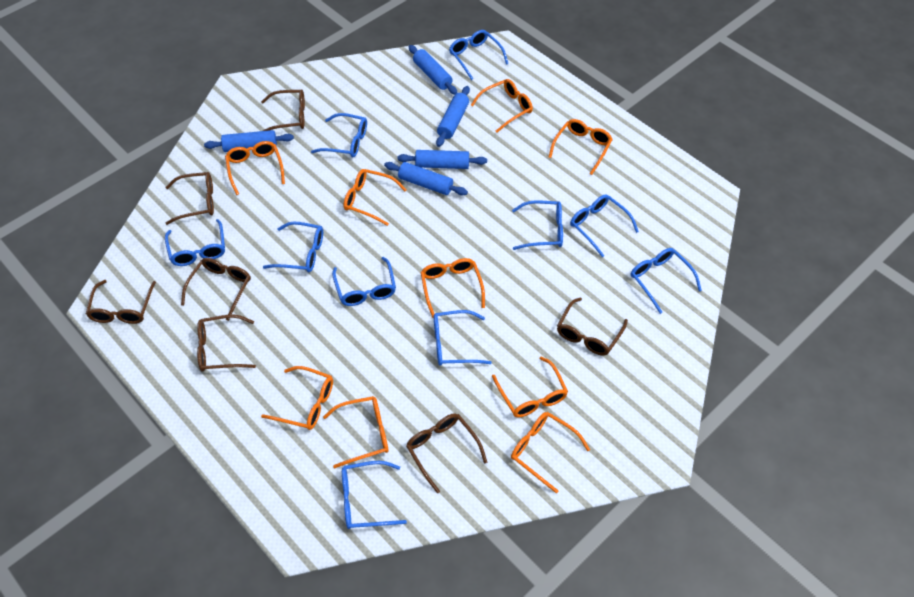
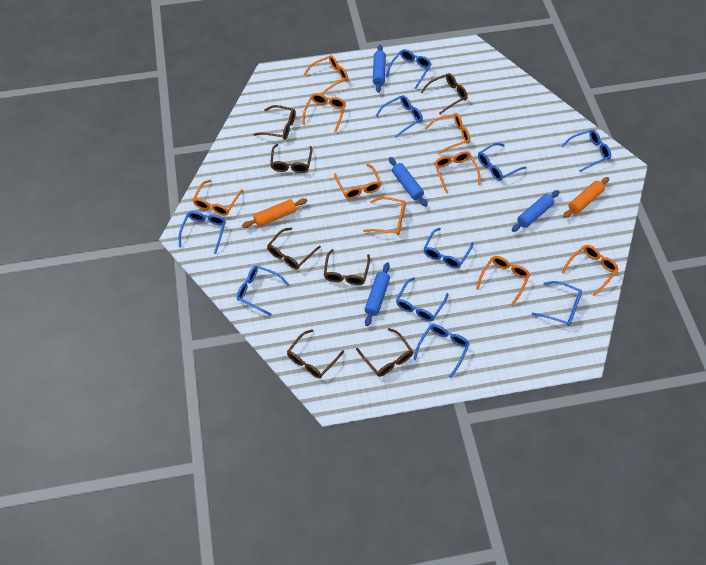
blue rolling pin: 5 -> 4
orange rolling pin: 0 -> 2

